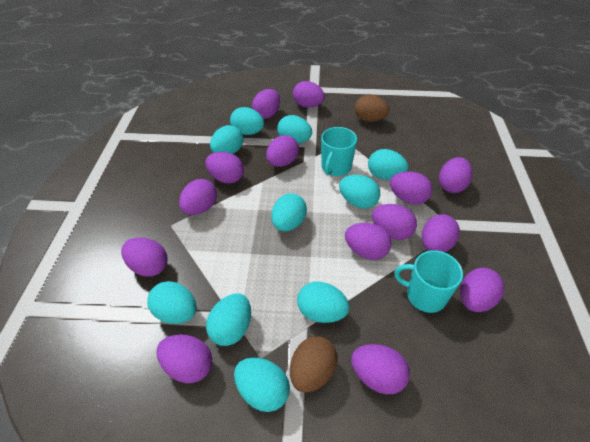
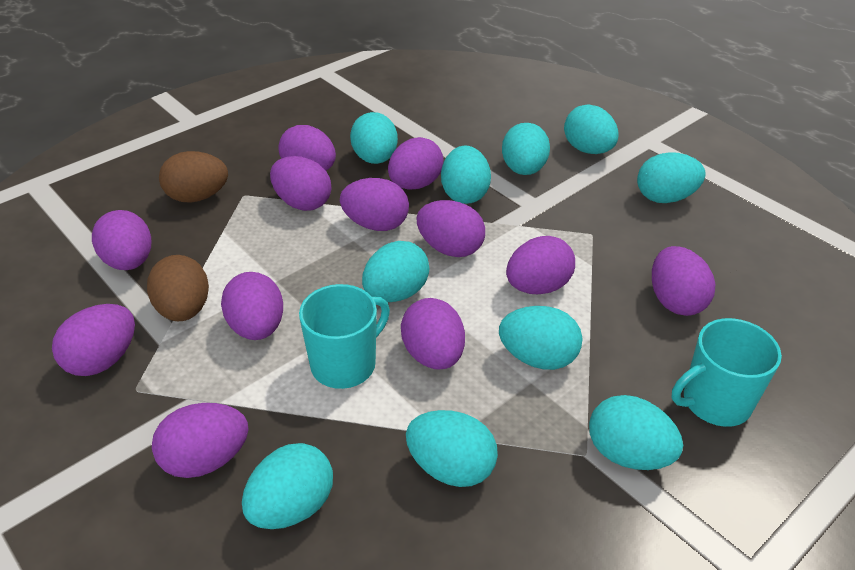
purple egg: 14 -> 12

